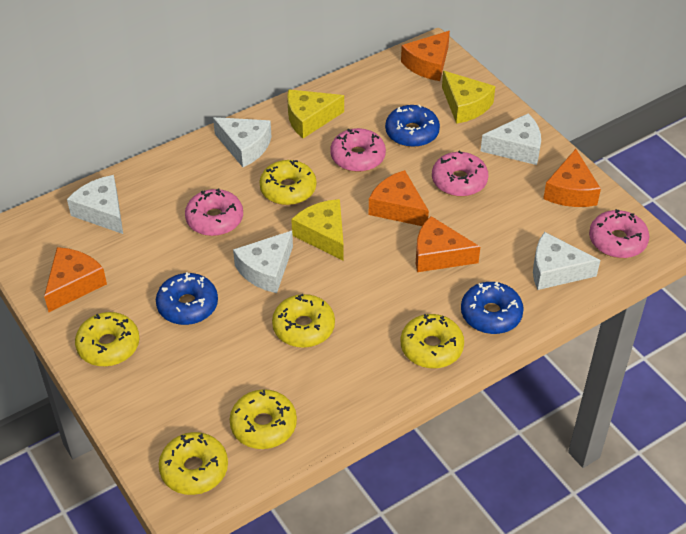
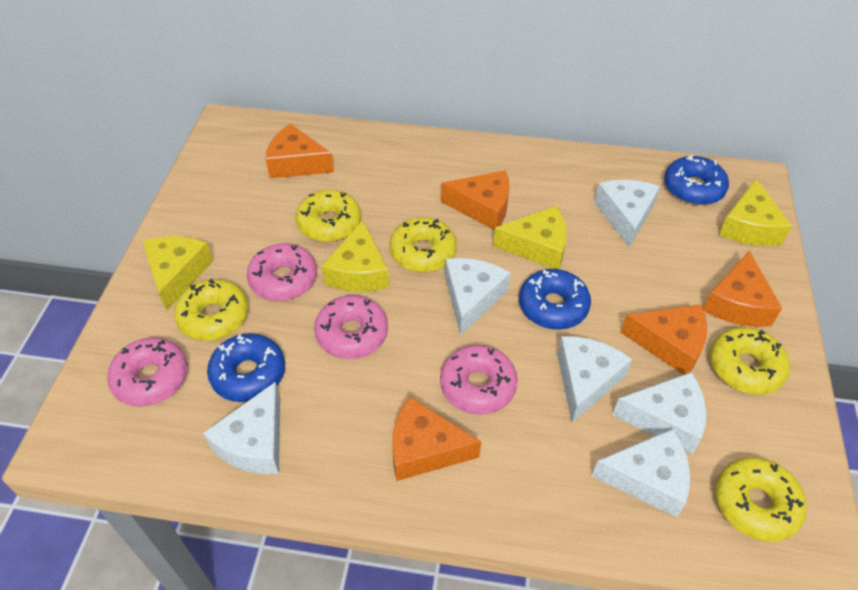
white cheese: 5 -> 6
yellow cheese: 3 -> 4
yellow donut: 6 -> 5

